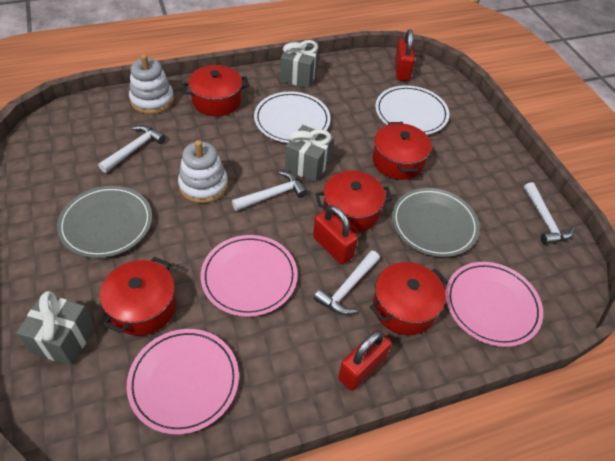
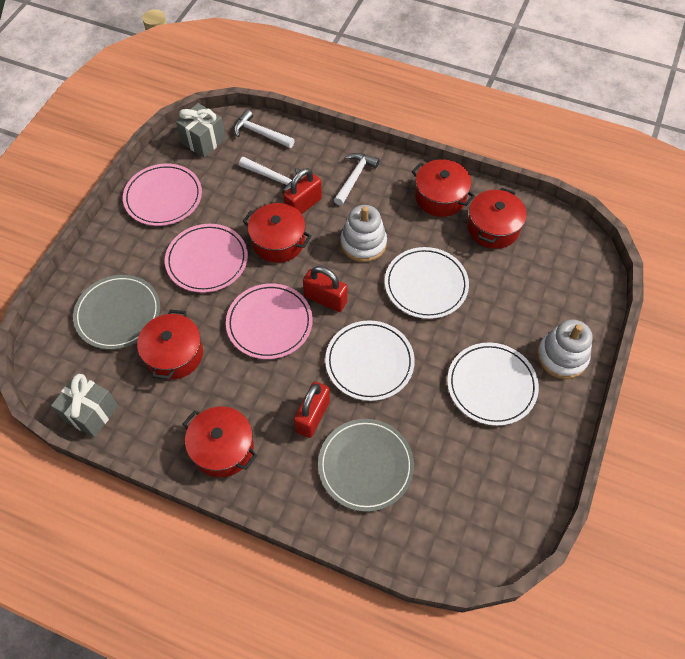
grey gift: 3 -> 2
white hammer: 4 -> 3
white plate: 2 -> 3

